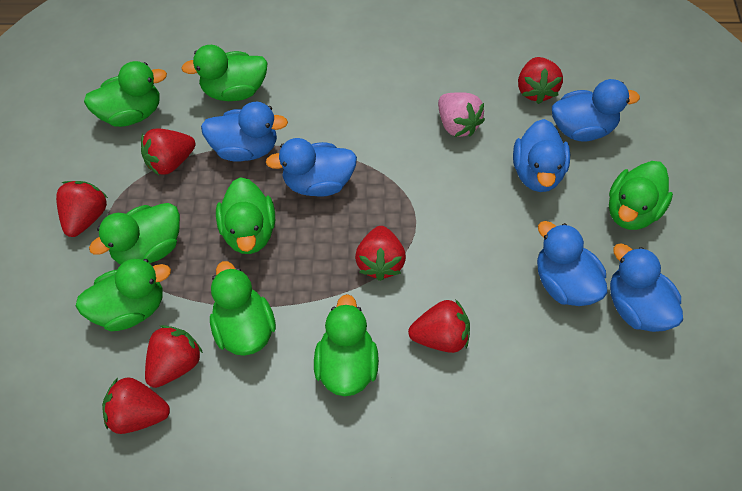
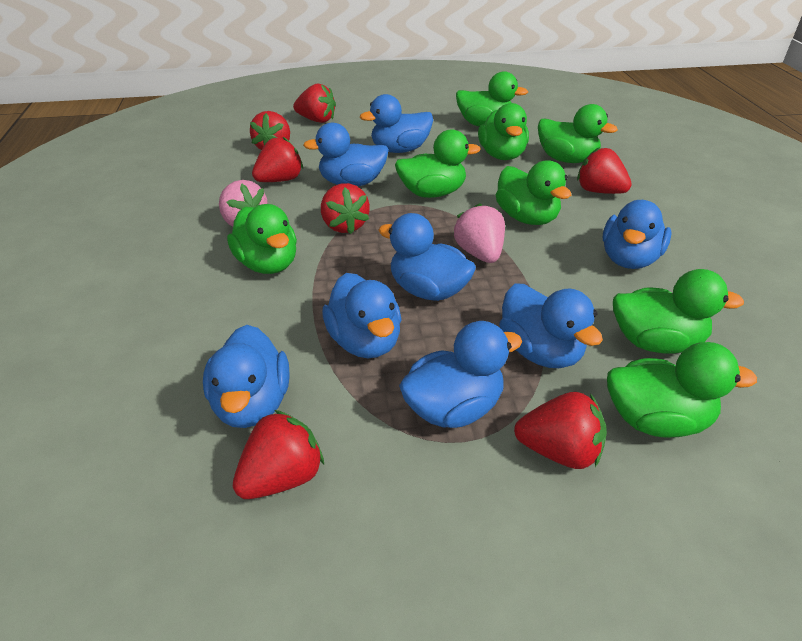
blue duck: 6 -> 8
pink strawberry: 1 -> 2

